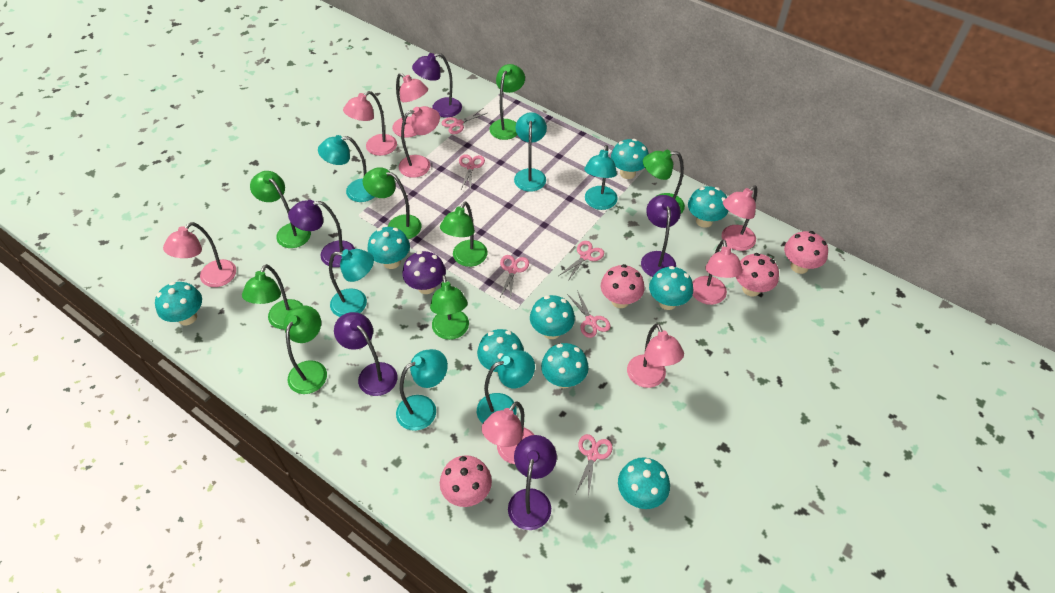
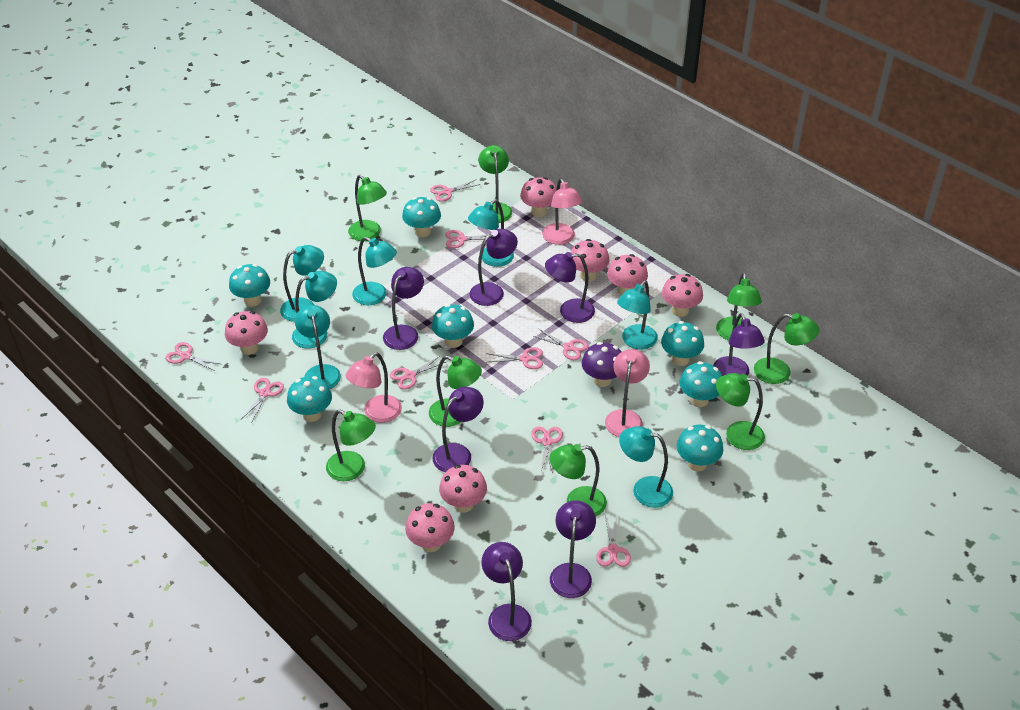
pink lamp: 8 -> 3
pink mushroom: 4 -> 7
pink scissors: 6 -> 9
purple lamp: 5 -> 7
turquoise lamp: 6 -> 7
turquoise mushroom: 9 -> 7

